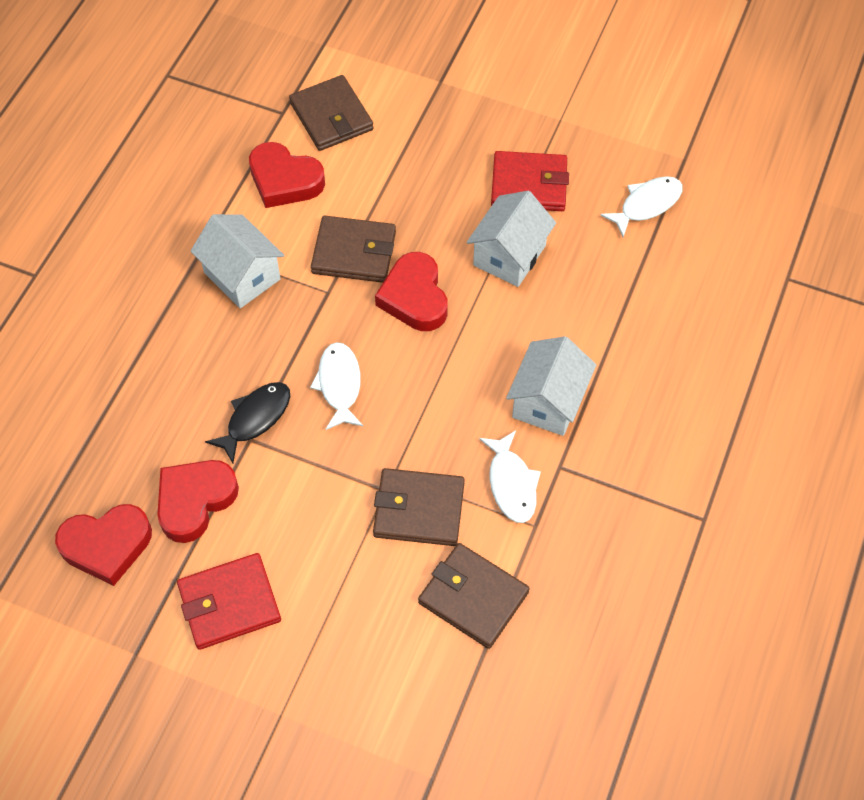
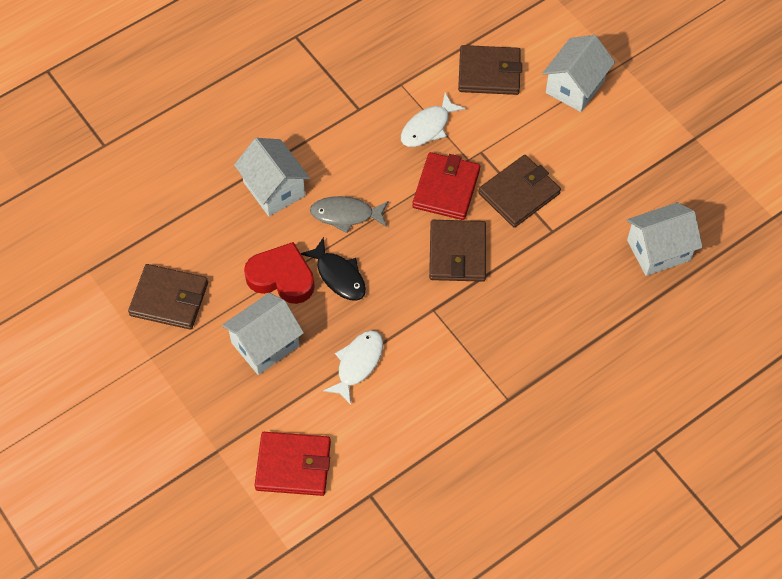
grey fish: 0 -> 1
red heart: 4 -> 1
white fish: 3 -> 2
white house: 3 -> 4

